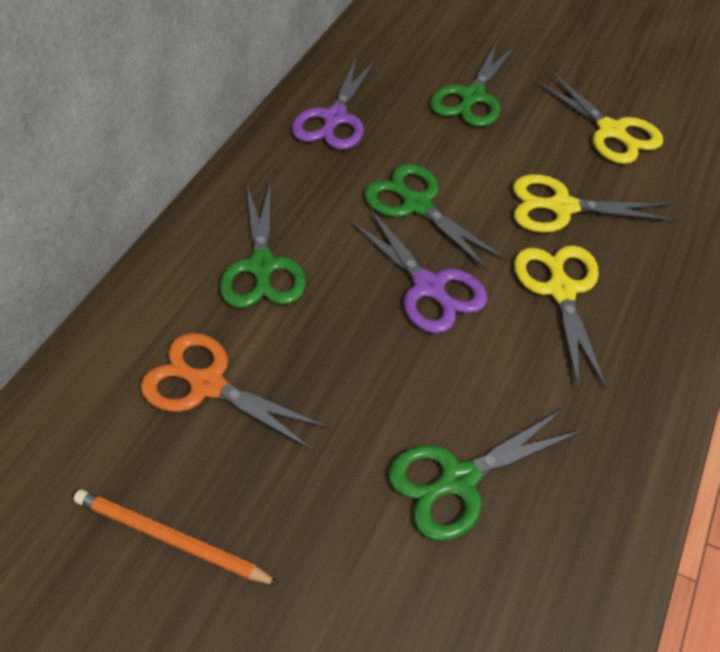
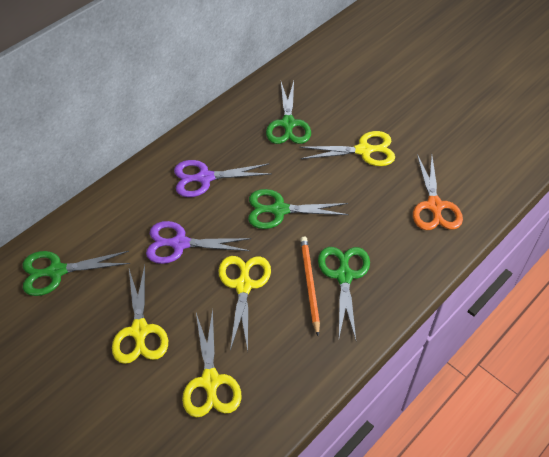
yellow scissors: 3 -> 4

